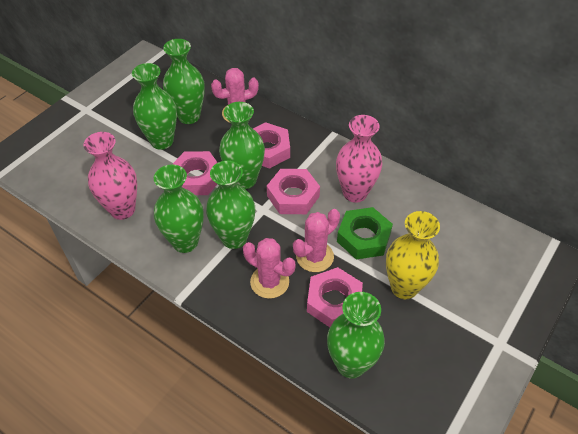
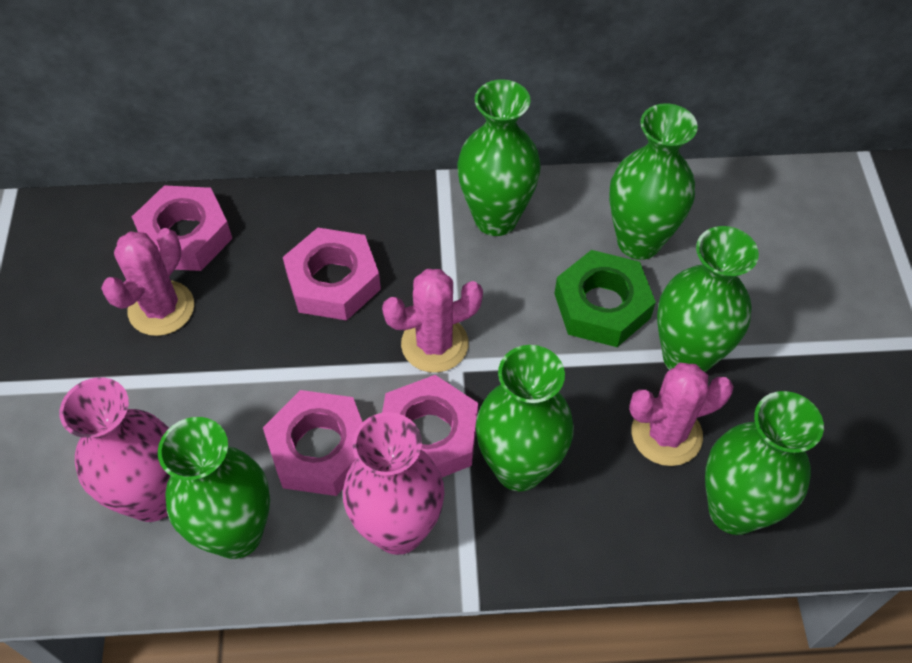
yellow vase: 1 -> 0

